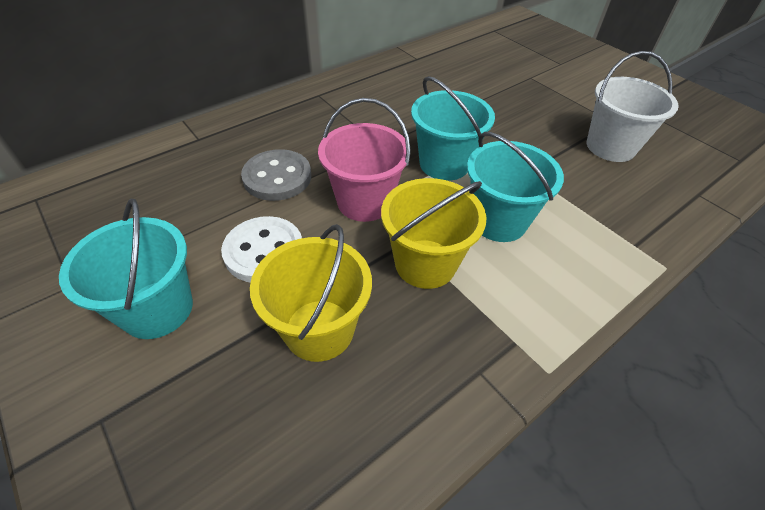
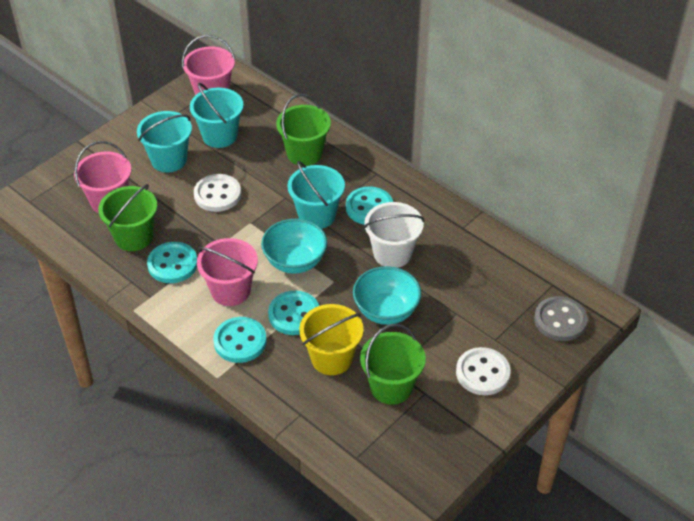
green bucket: 0 -> 3
pink bucket: 1 -> 3
turquoise bowl: 0 -> 2
turquoise button: 0 -> 4
white button: 1 -> 2
yellow bucket: 2 -> 1

